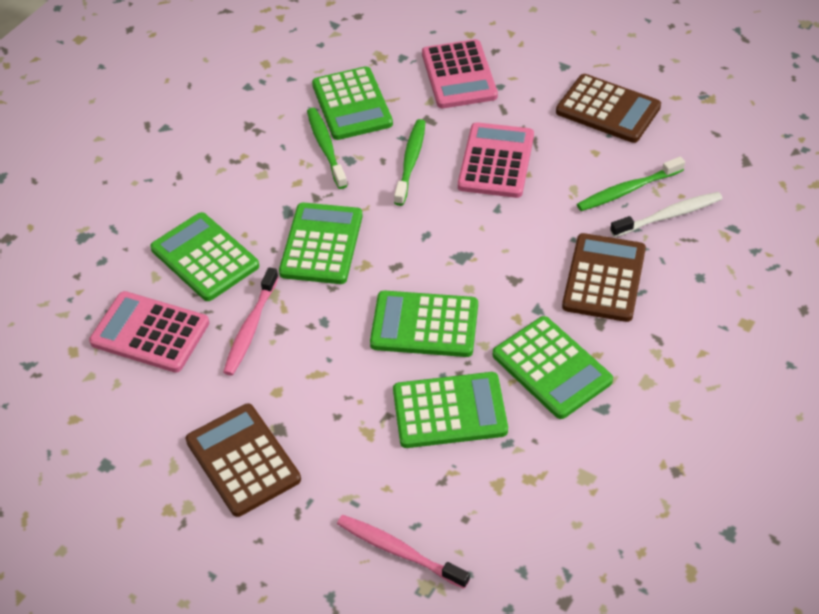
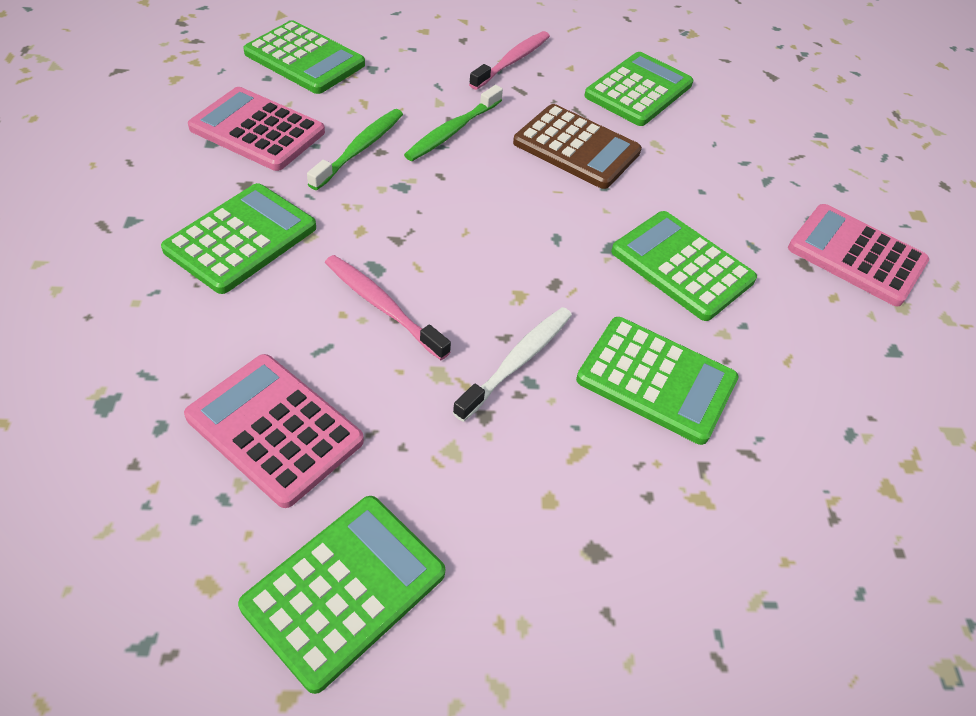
brown calculator: 3 -> 1
green toothbrush: 3 -> 2

